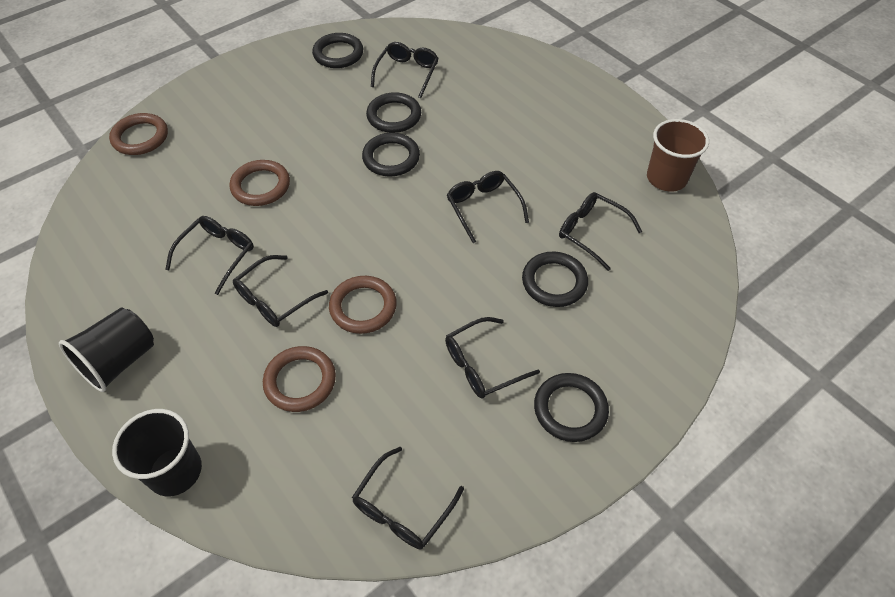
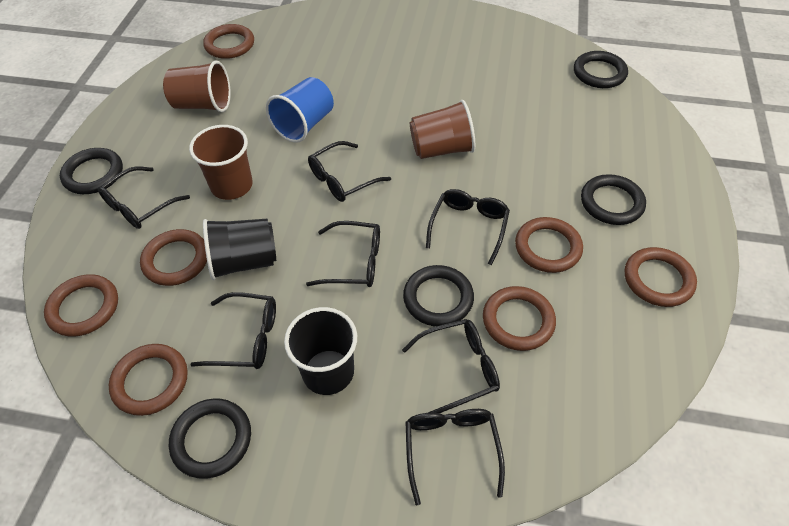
blue cup: 0 -> 1
brown cup: 1 -> 3
brown ring: 4 -> 7

